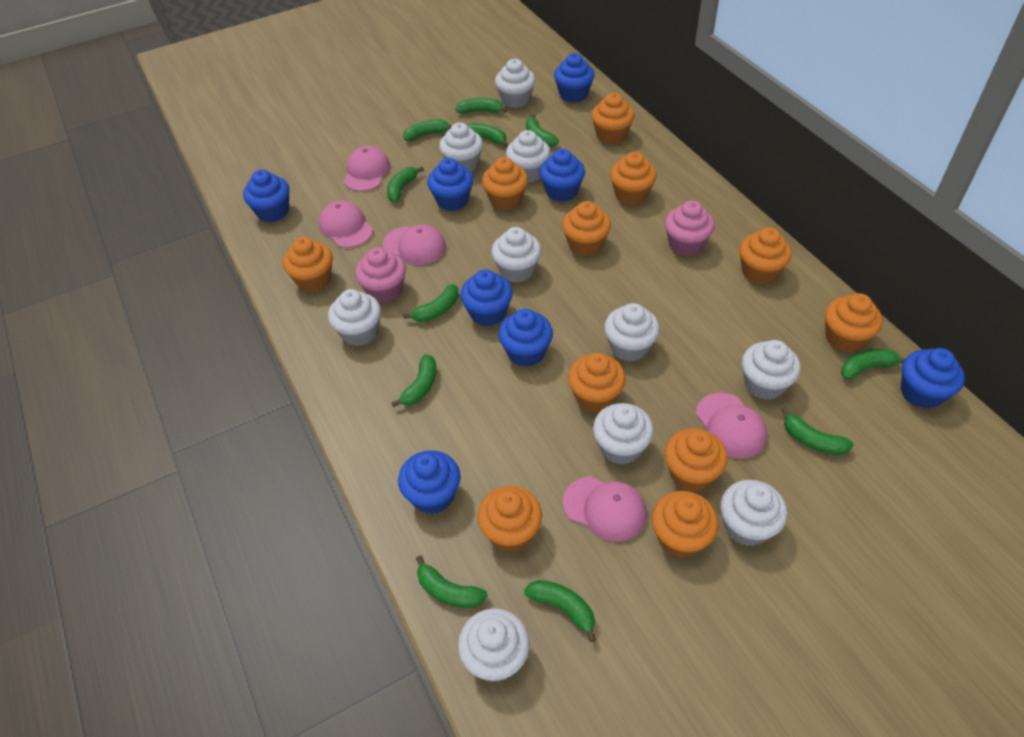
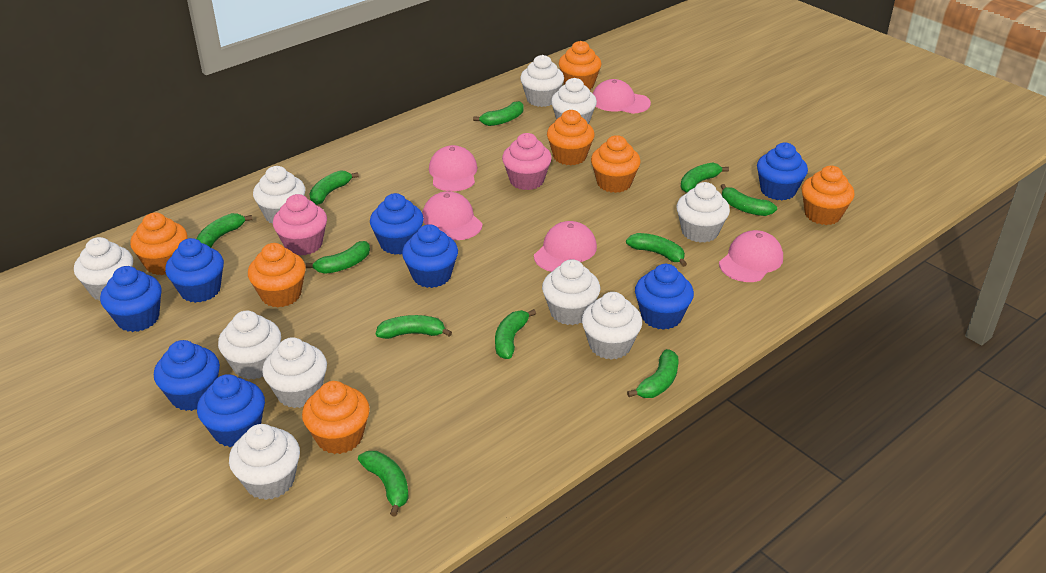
orange cupcake: 11 -> 7

